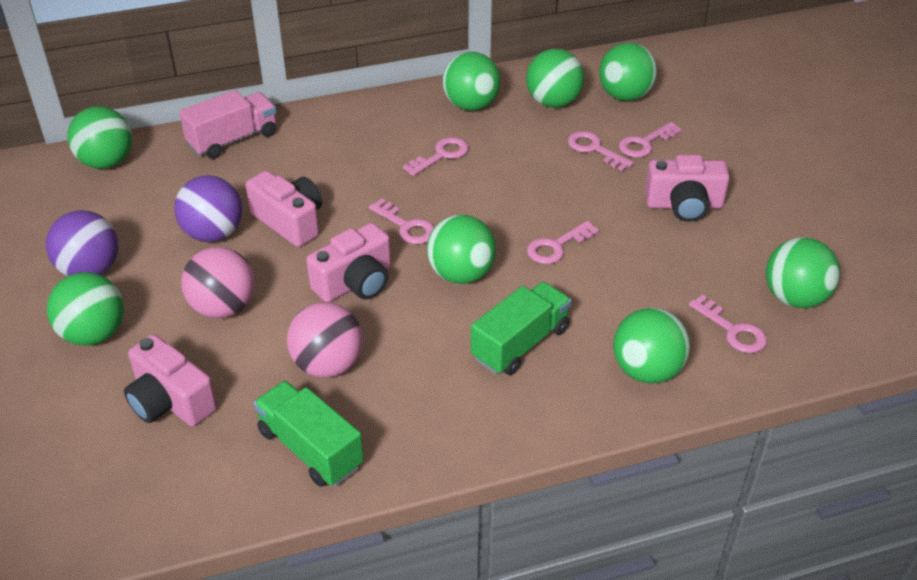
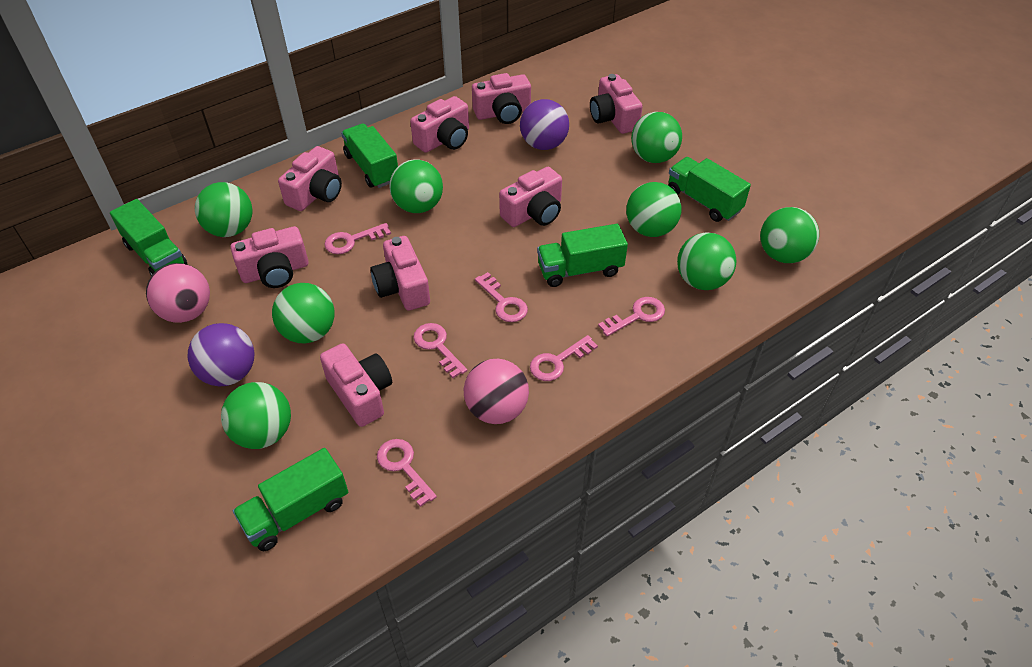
green truck: 2 -> 5
pink camera: 4 -> 8
pink truck: 1 -> 0

